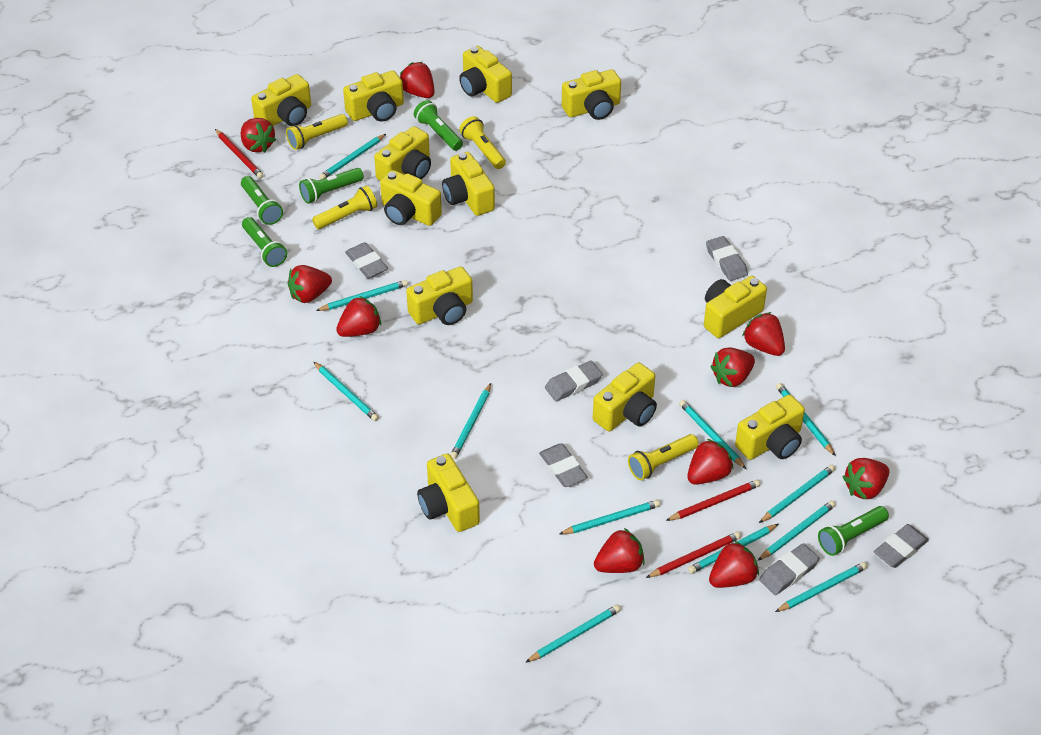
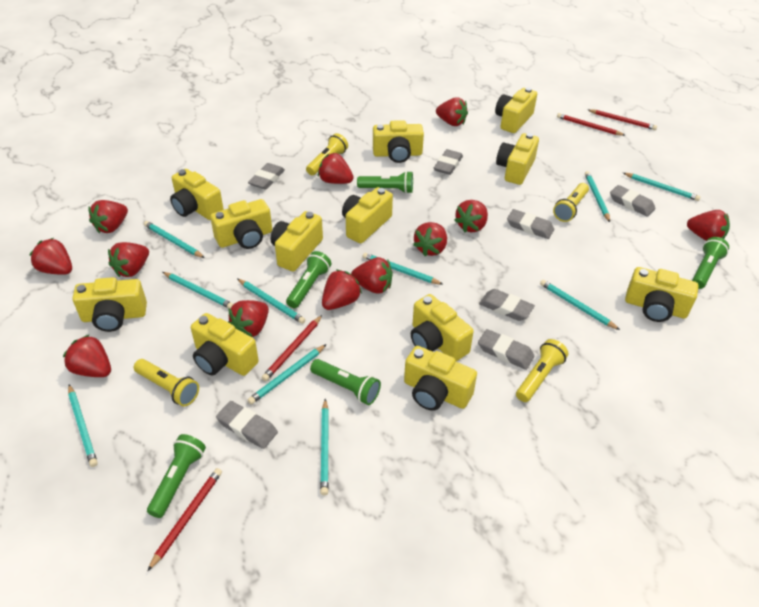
grey eraser: 6 -> 7
red pencil: 3 -> 4
red strawberry: 10 -> 12
turquoise pencil: 12 -> 10

